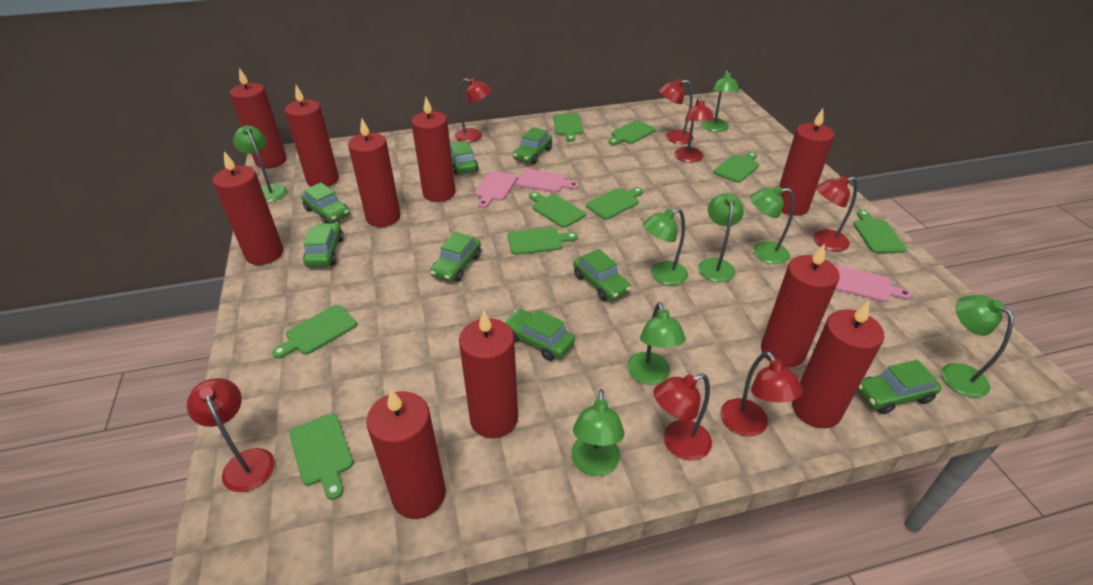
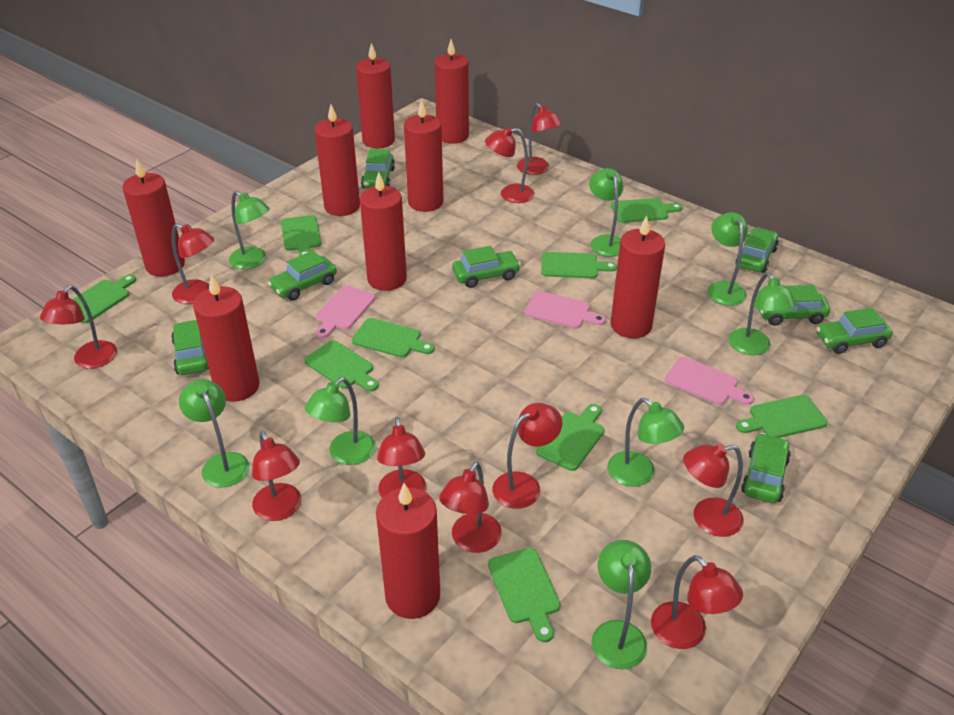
red candle: 10 -> 9
red lamp: 7 -> 10

